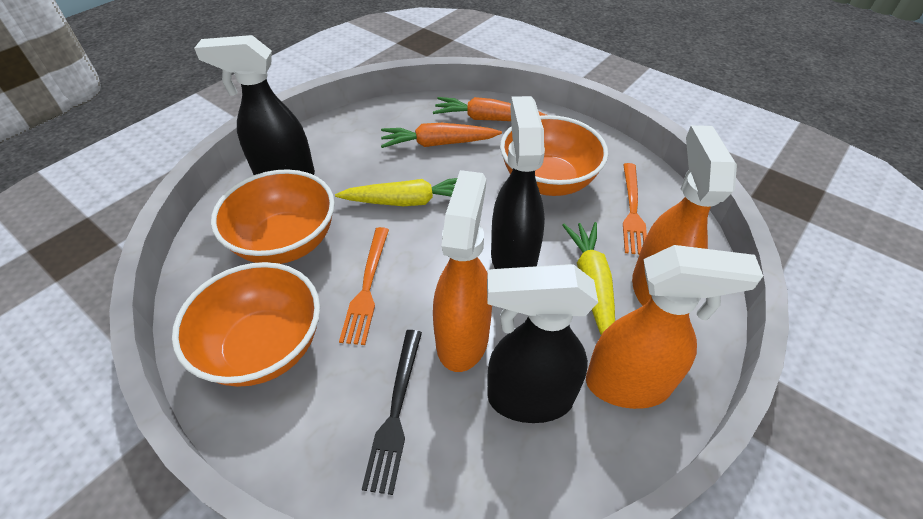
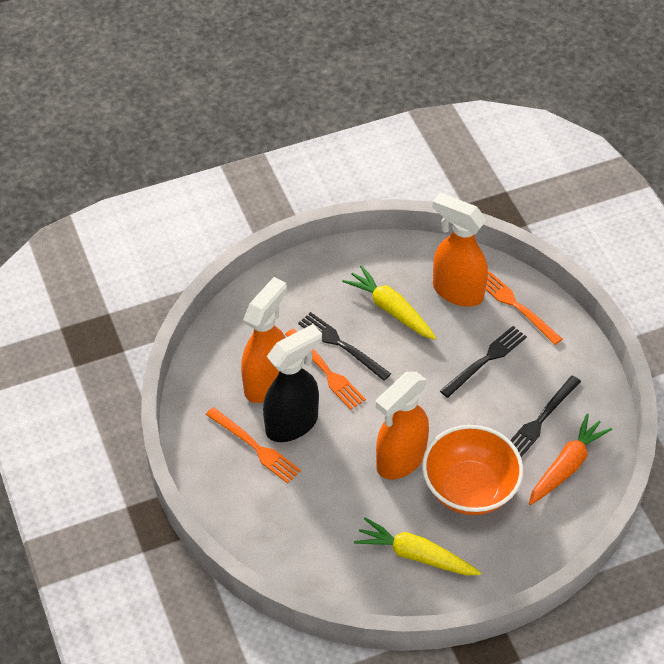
black fork: 1 -> 3
black spray bottle: 3 -> 1
orange bowl: 3 -> 1
orange carrot: 2 -> 1
orange fork: 2 -> 3

